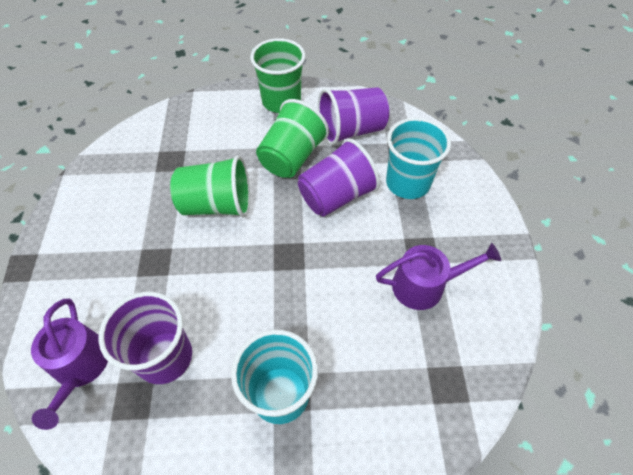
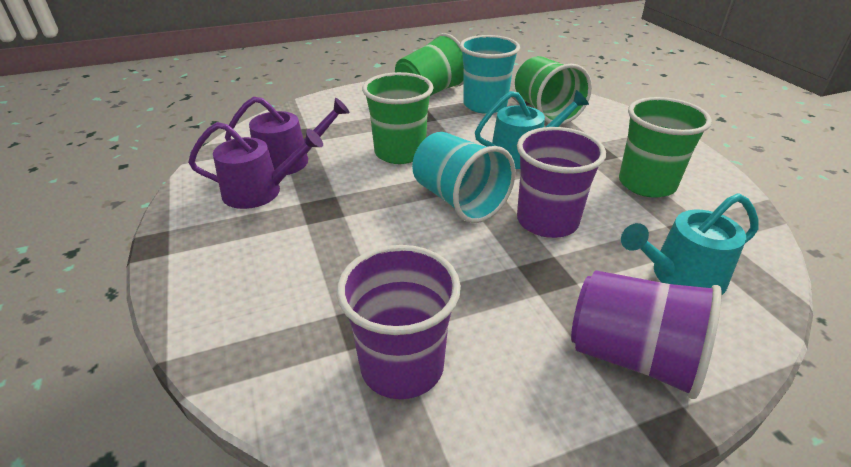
green cup: 3 -> 4
turquoise watering can: 0 -> 2

